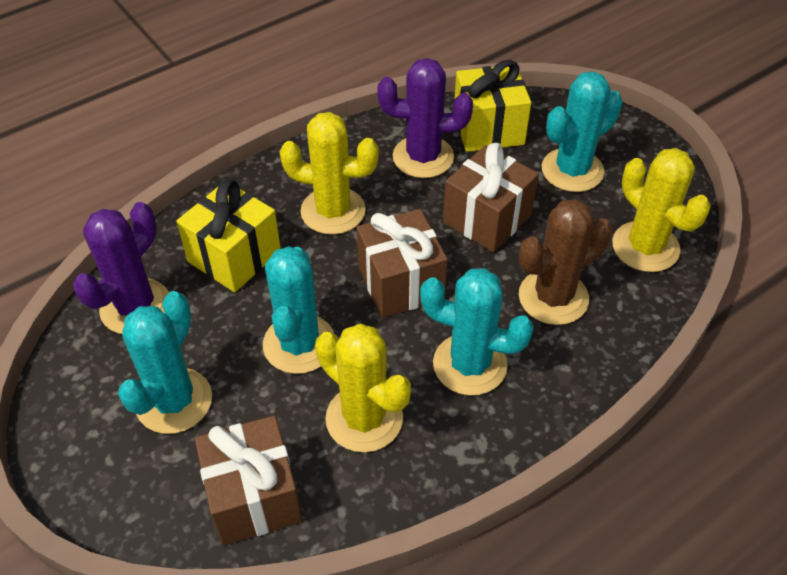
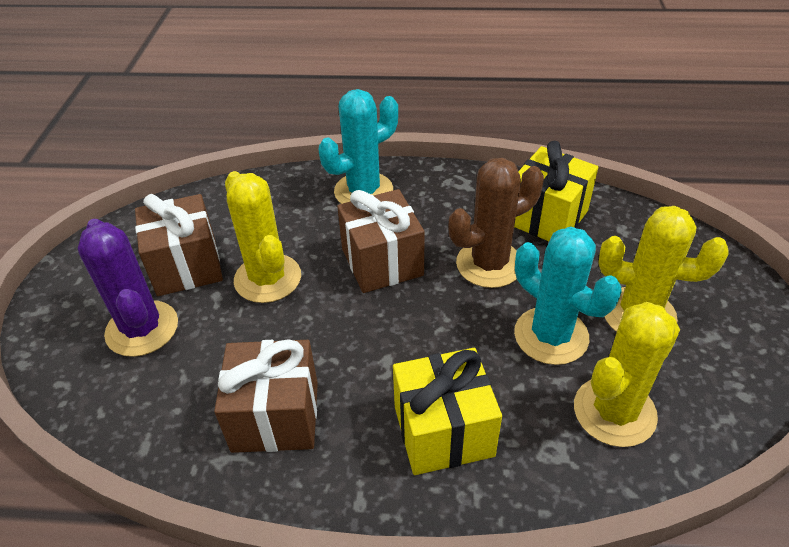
purple cactus: 2 -> 1
turquoise cactus: 4 -> 2

